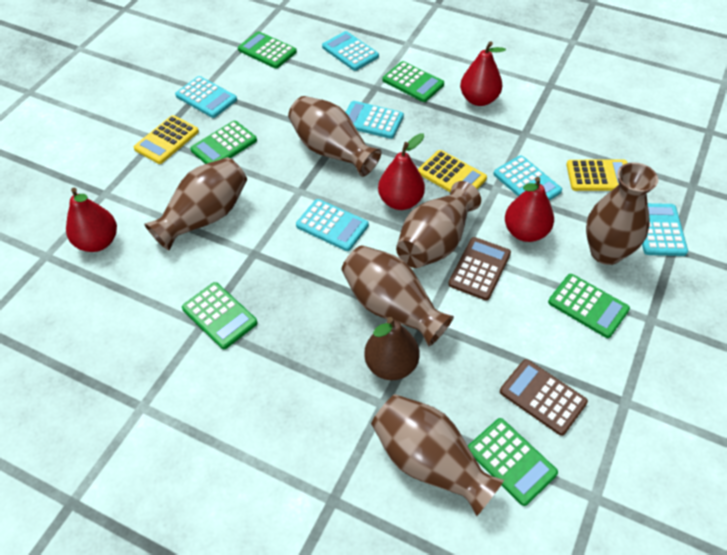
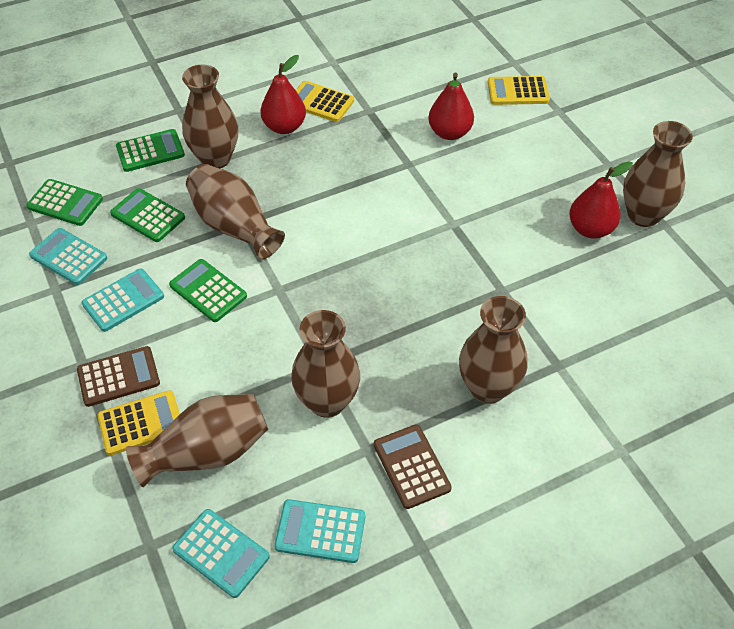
brown pear: 1 -> 0
green calculator: 6 -> 4
red pear: 4 -> 3
turquoise calculator: 6 -> 4

